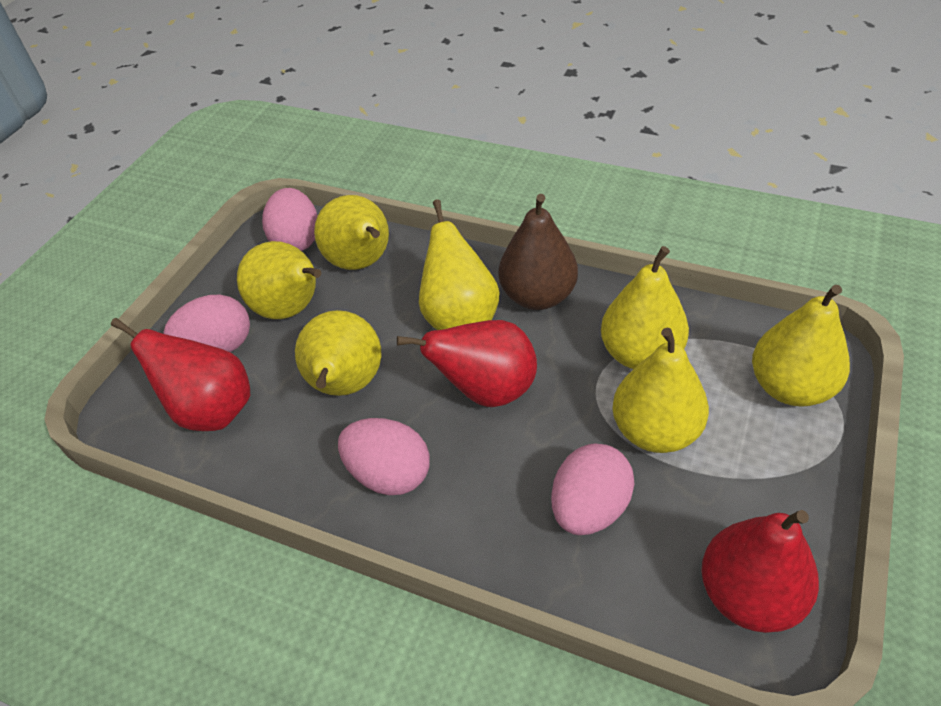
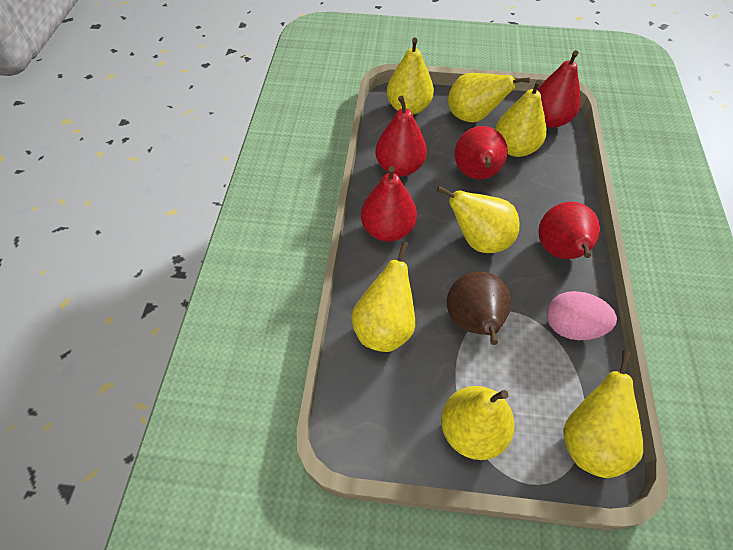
pink egg: 4 -> 1
red pear: 3 -> 5

